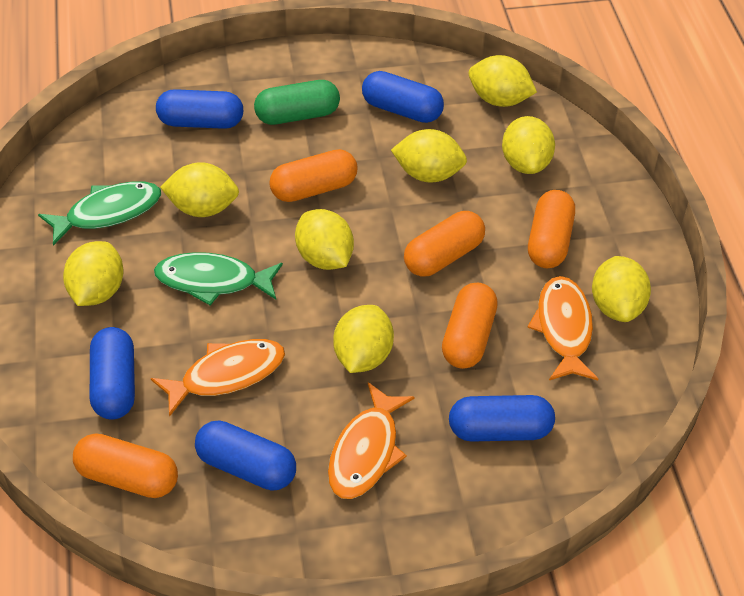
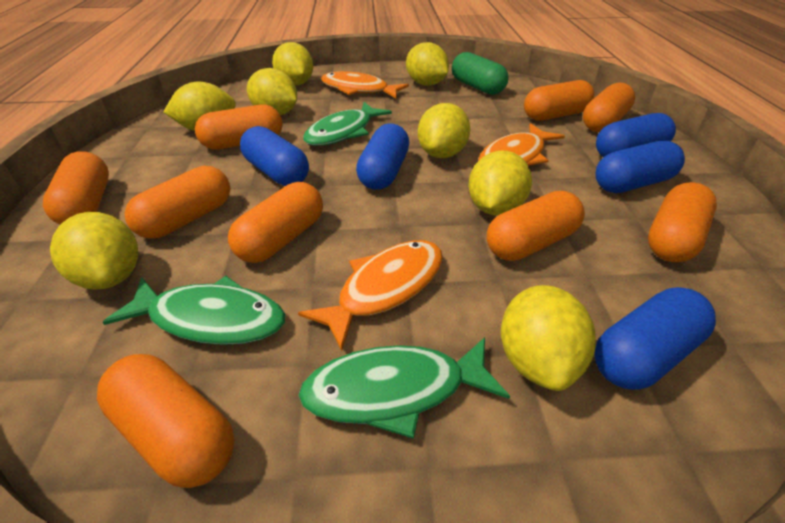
green fish: 2 -> 3
orange capsule: 5 -> 9

